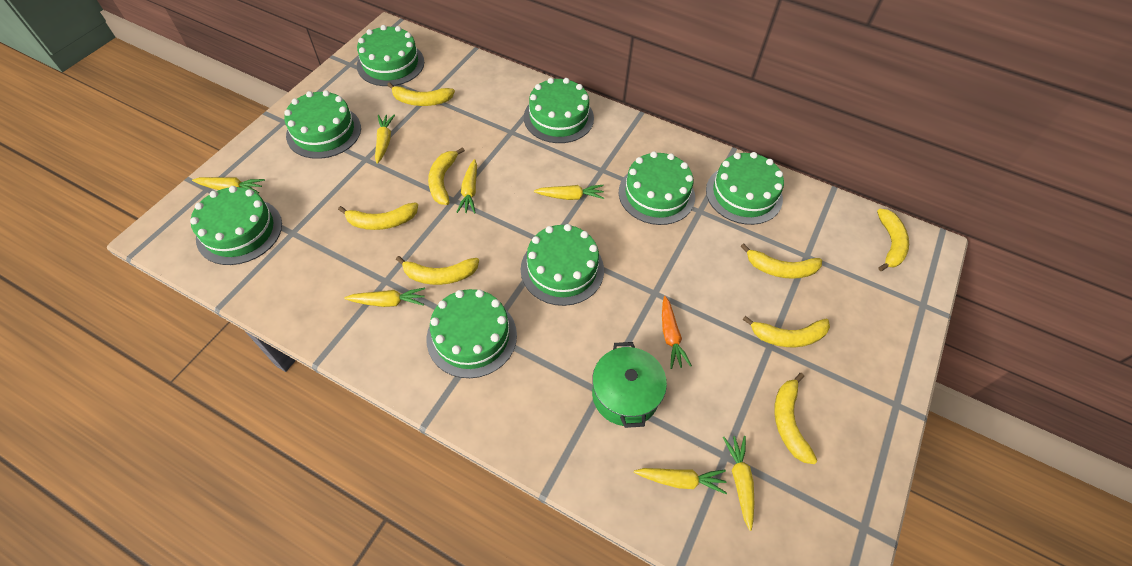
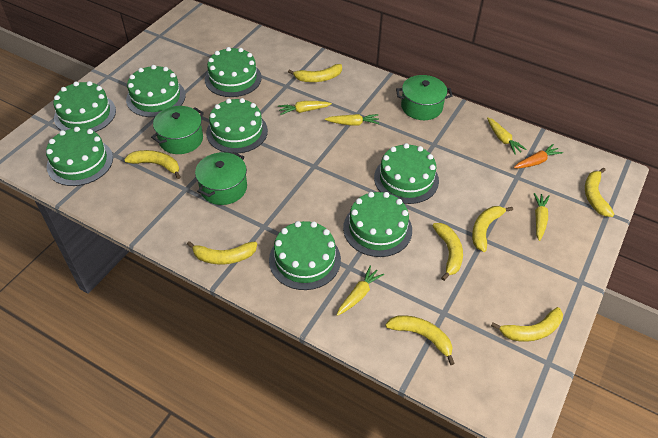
green pot: 1 -> 3
yellow carrot: 7 -> 5

